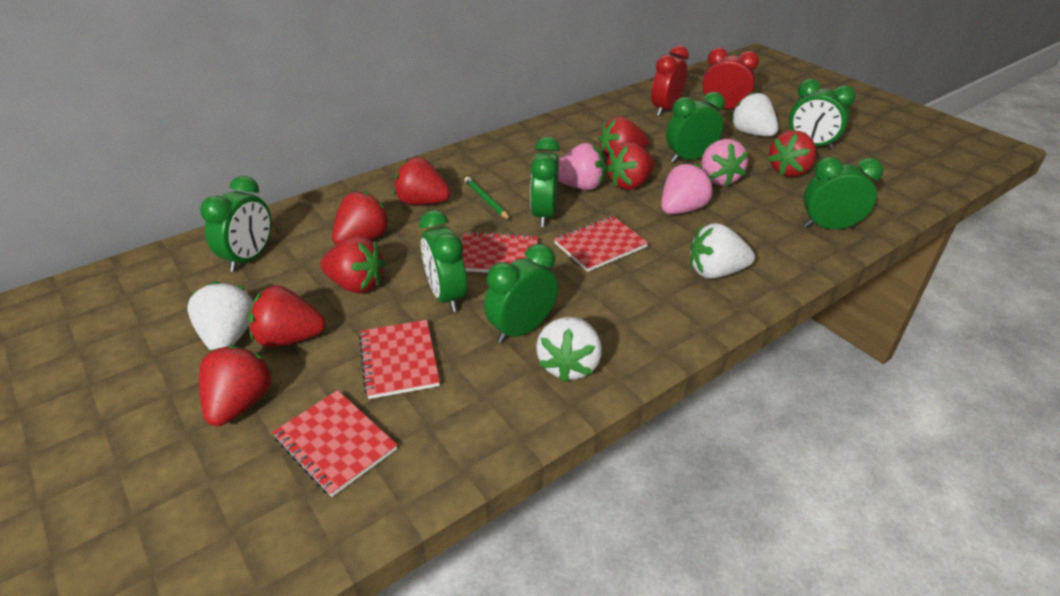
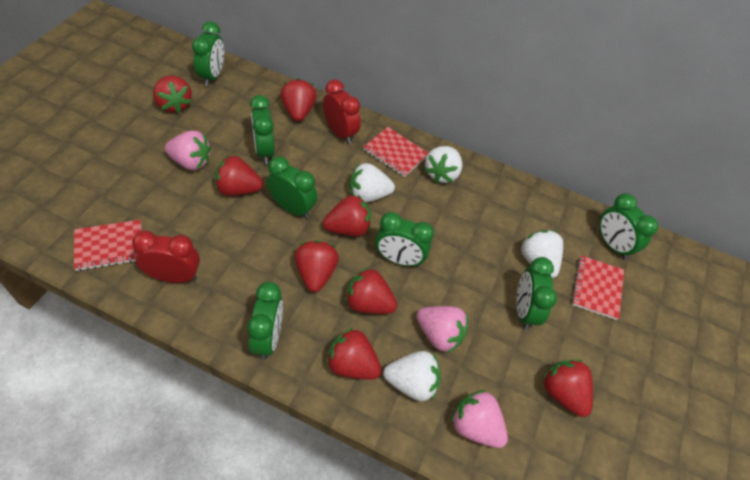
green pencil: 1 -> 0
red notebook: 4 -> 3

